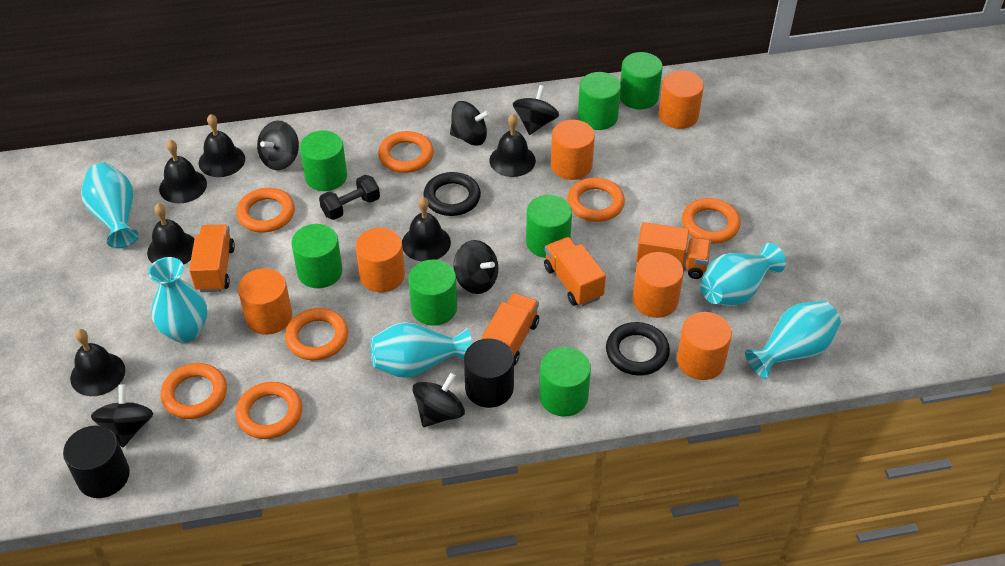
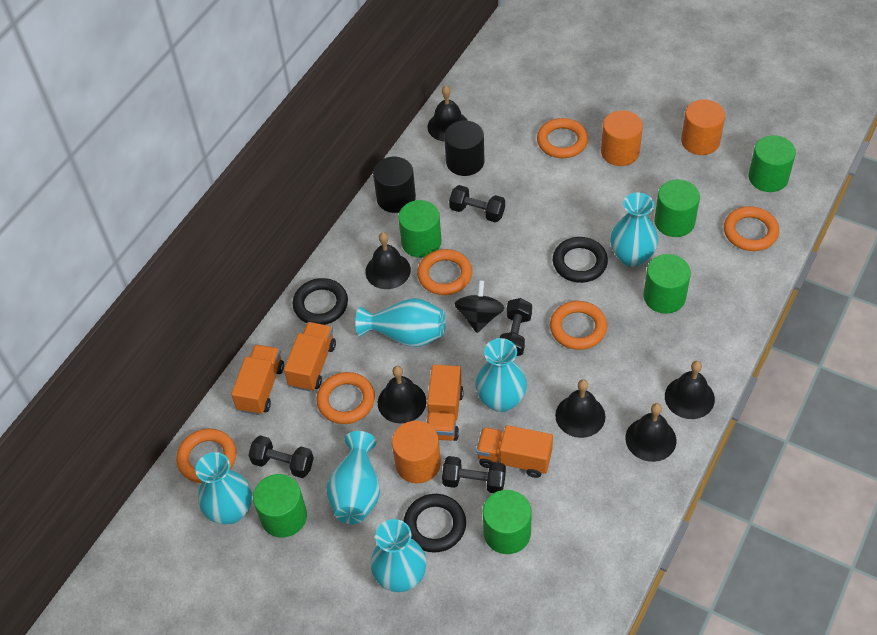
black dumbbell: 1 -> 4
black ring: 2 -> 3
black spinning top: 6 -> 1
green cylinder: 7 -> 6
orange cylinder: 6 -> 3
orange ring: 7 -> 6
turquoise vase: 5 -> 6

